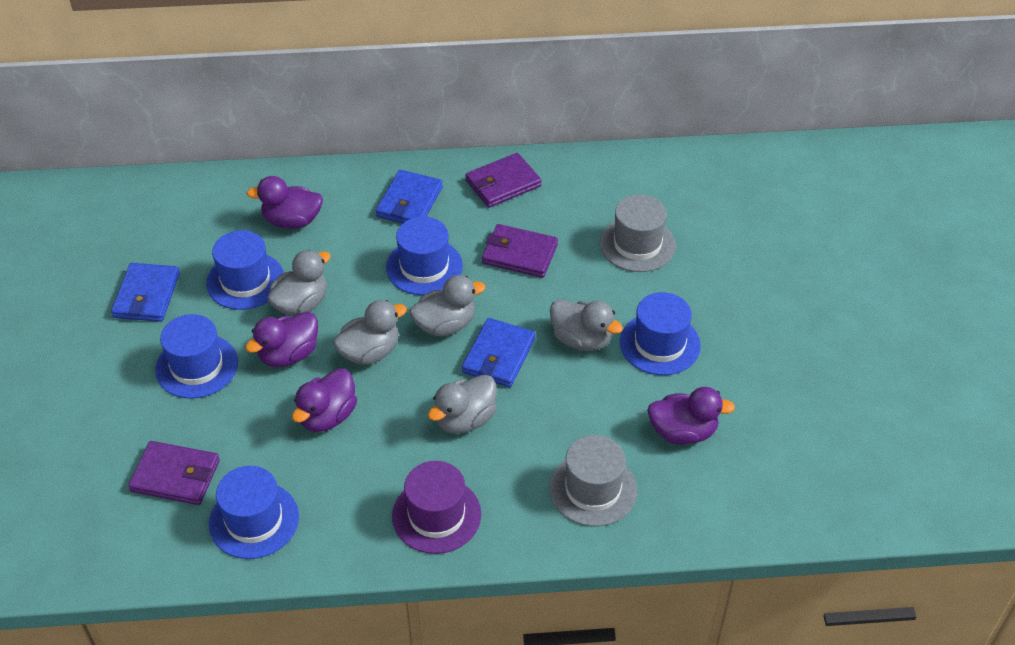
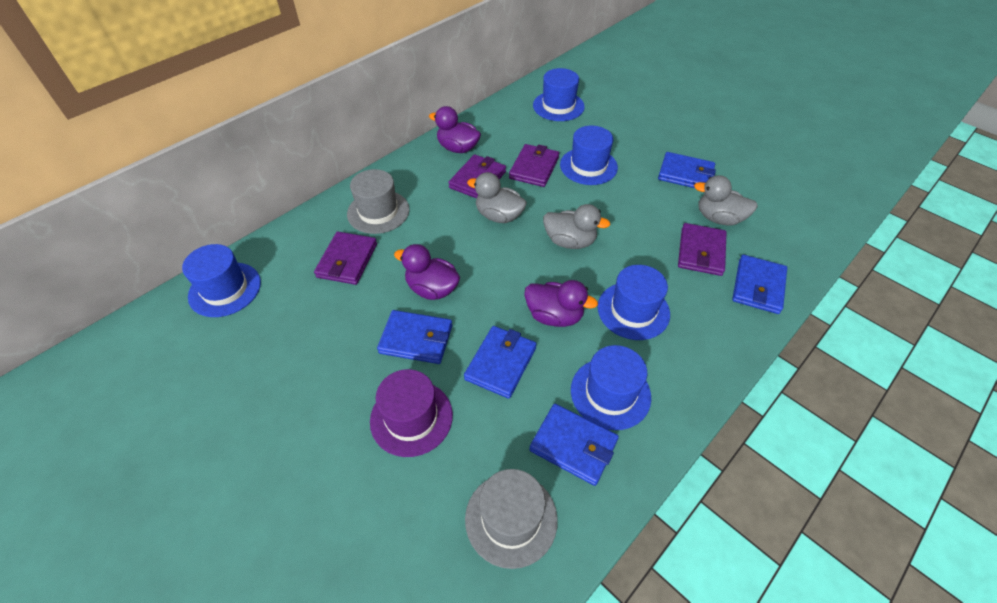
blue wallet: 3 -> 5
grey duck: 5 -> 3
purple duck: 4 -> 3
purple wallet: 3 -> 4

